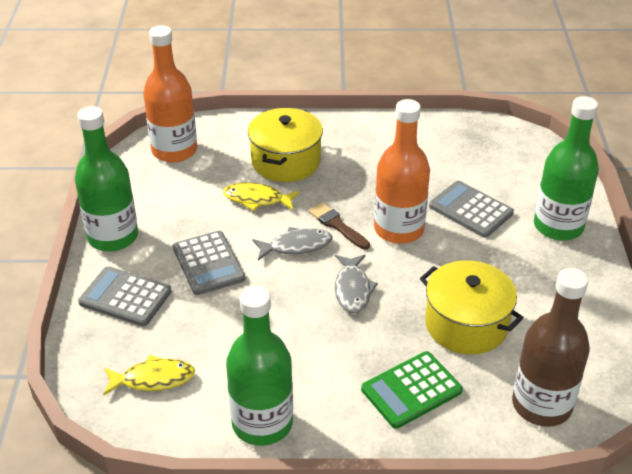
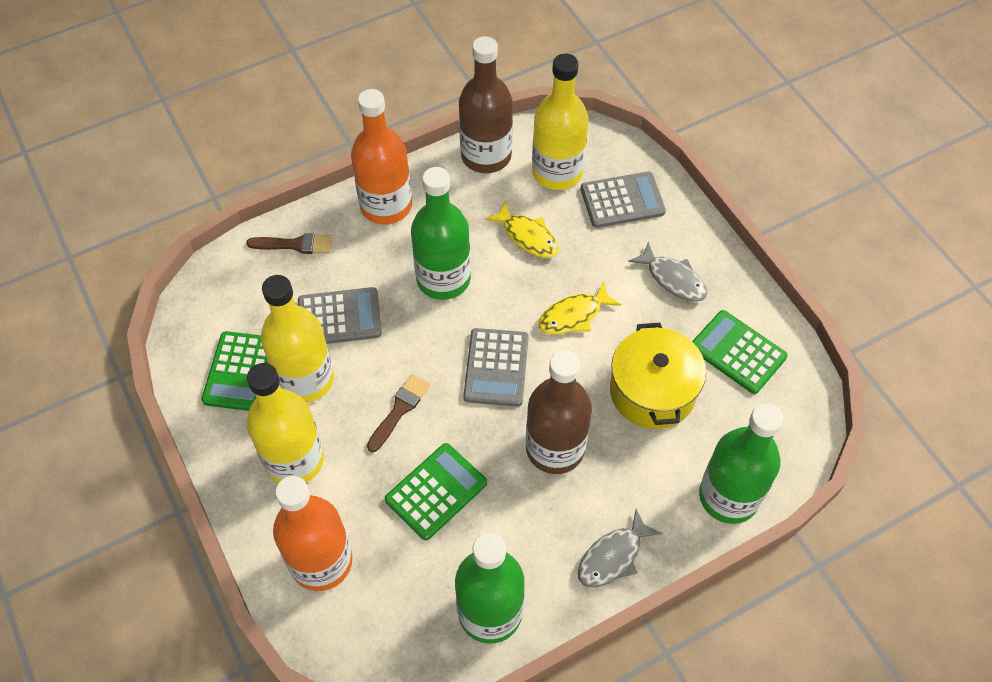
brown bottle: 1 -> 2
brown brush: 1 -> 2
green calculator: 1 -> 3
yellow bottle: 0 -> 3
yellow pot: 2 -> 1

